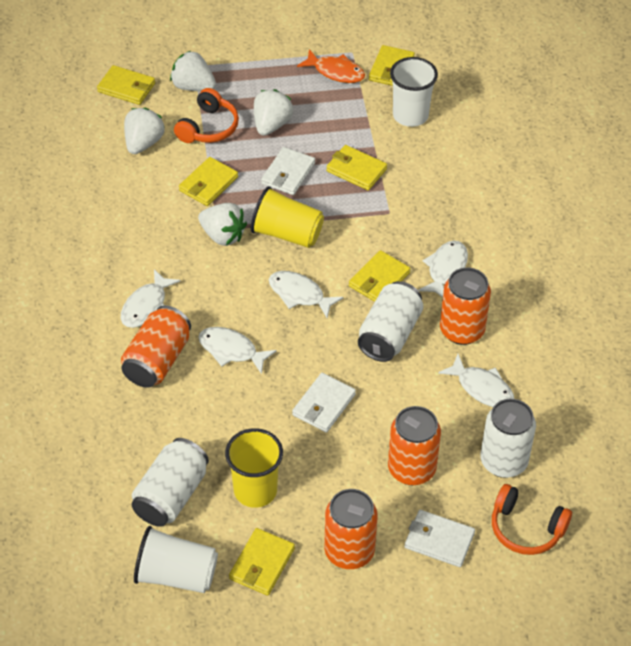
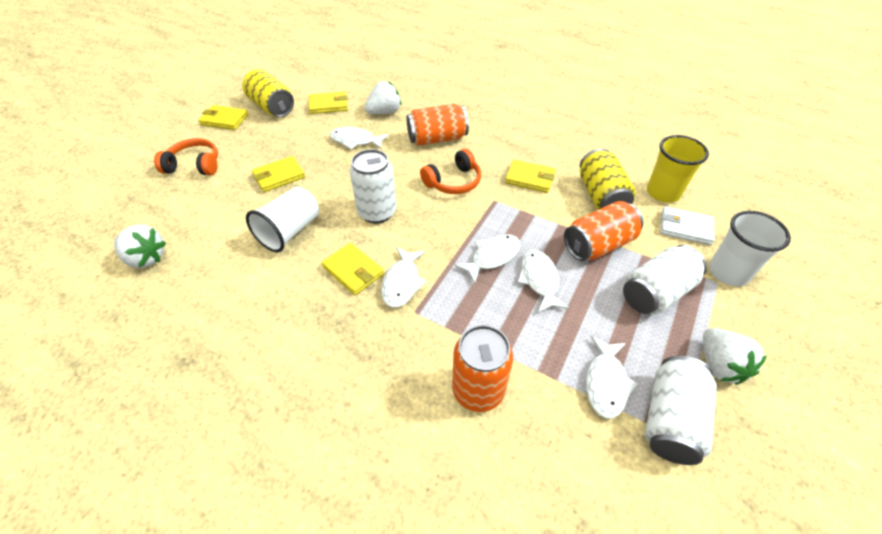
orange can: 4 -> 3
orange fish: 1 -> 0
white strawberry: 4 -> 3
white wallet: 3 -> 1
yellow can: 0 -> 2
yellow cup: 2 -> 1
yellow wallet: 6 -> 5

